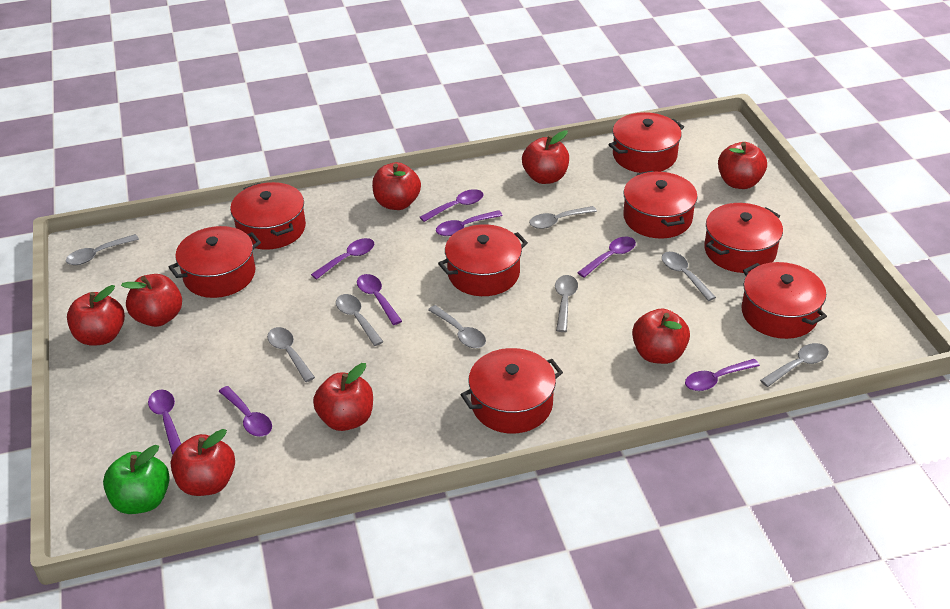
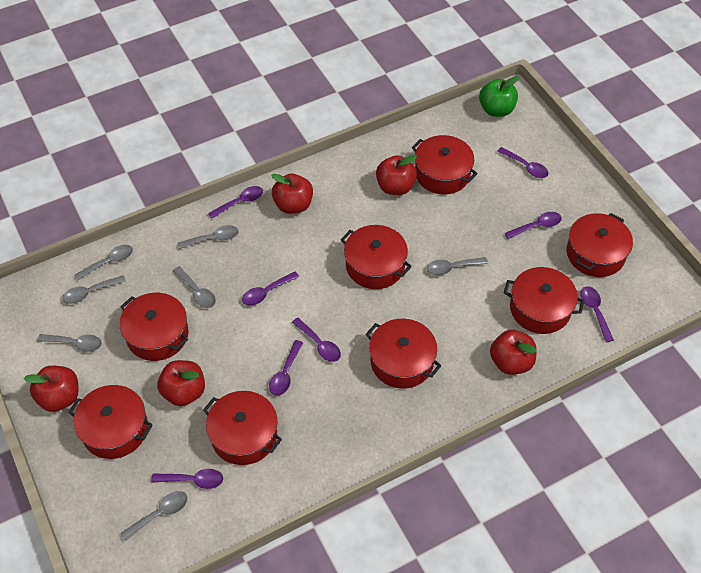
grey spoon: 8 -> 7
red apple: 8 -> 5

